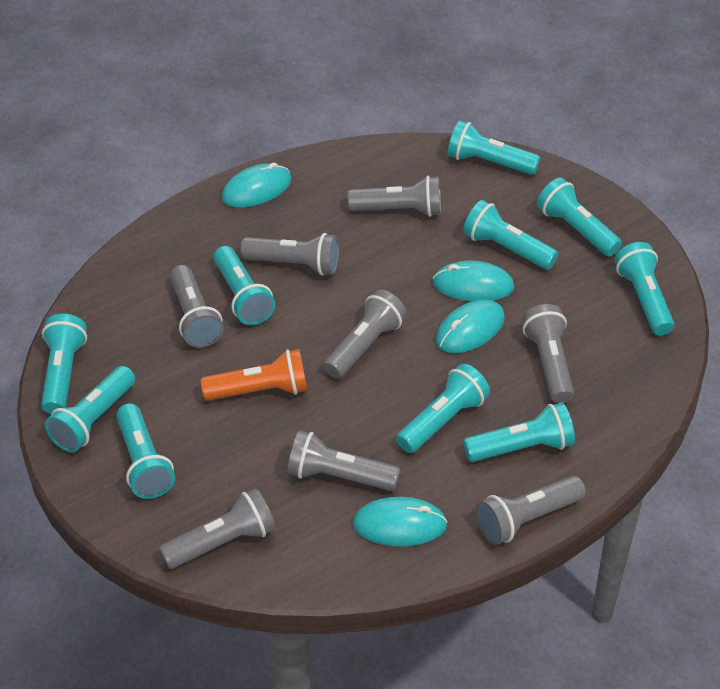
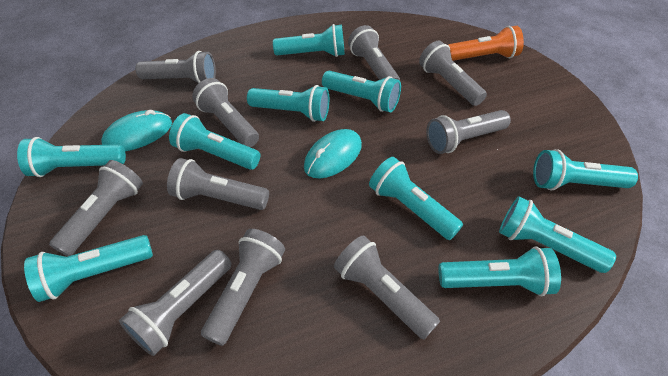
grey flashlight: 8 -> 10
turquoise mouse: 4 -> 2

